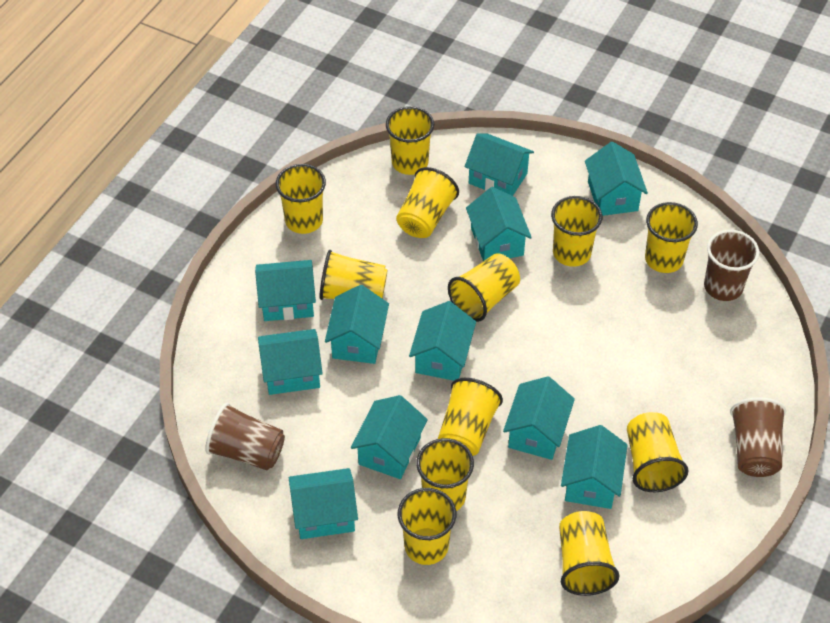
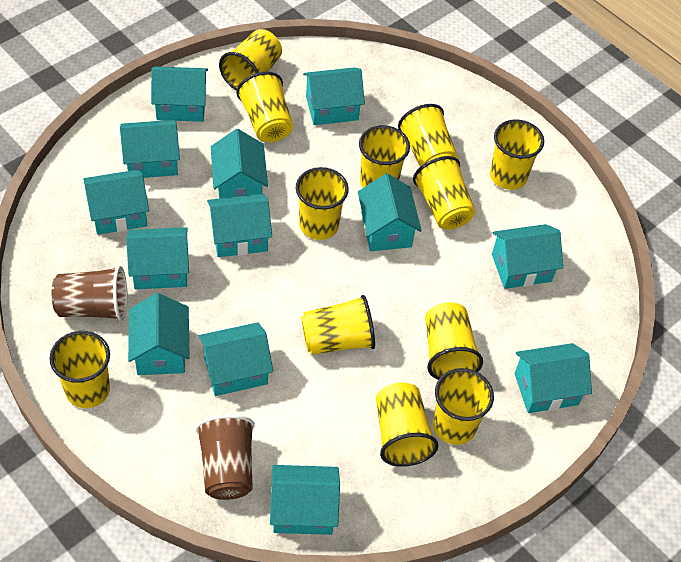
brown cup: 3 -> 2
turquoise house: 11 -> 13

